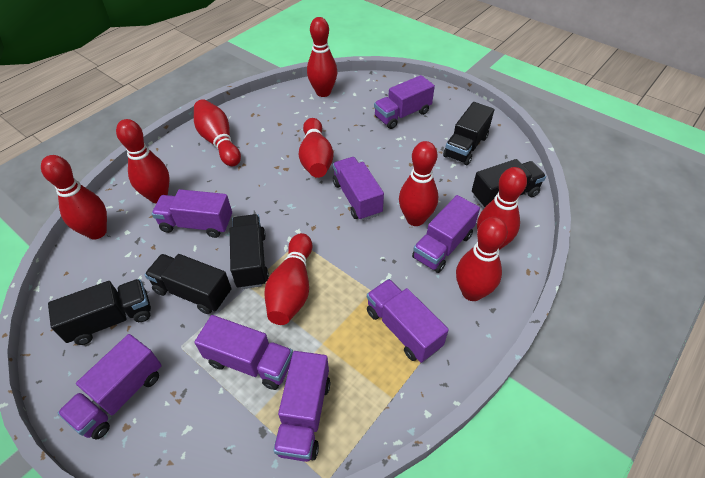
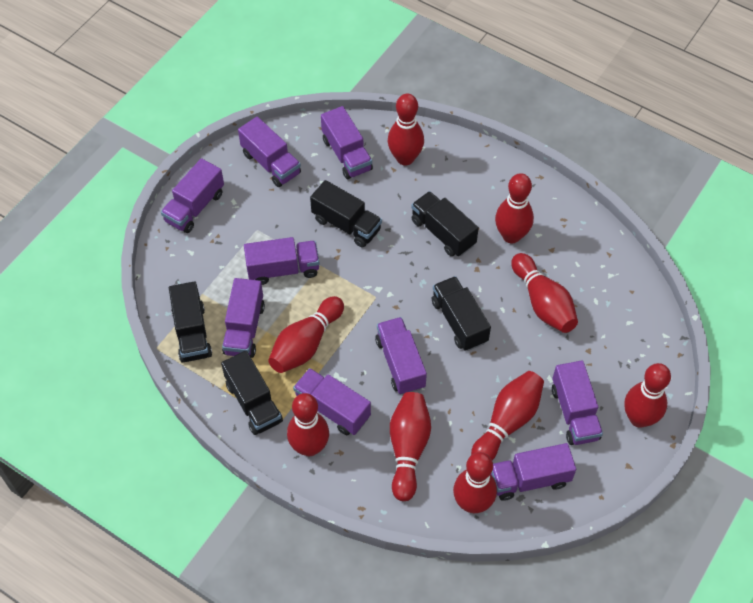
purple truck: 8 -> 9

